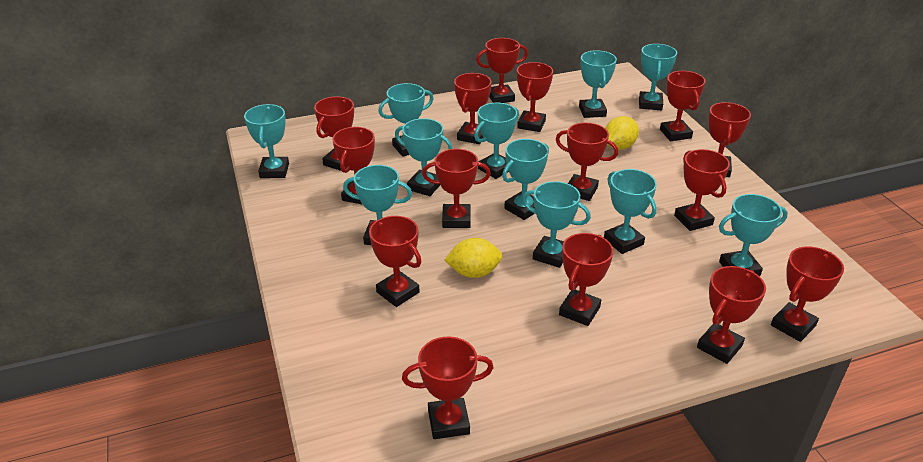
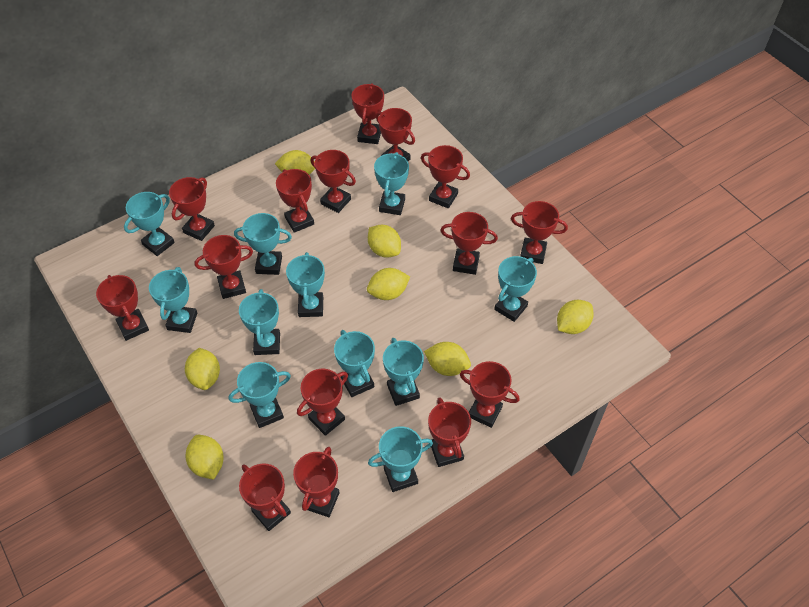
yellow lemon: 2 -> 7

